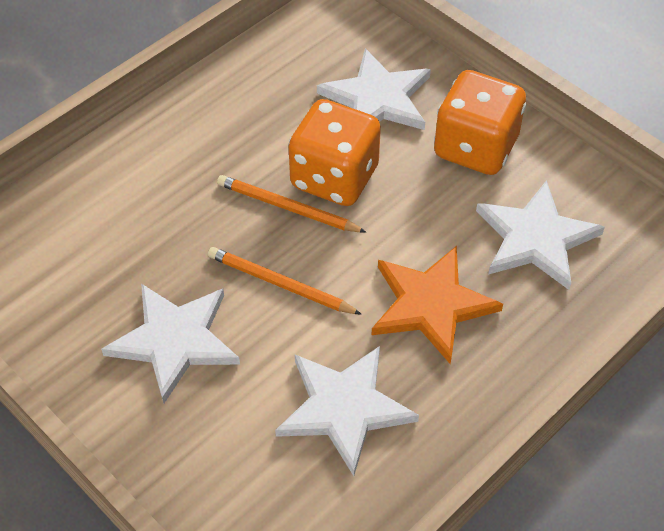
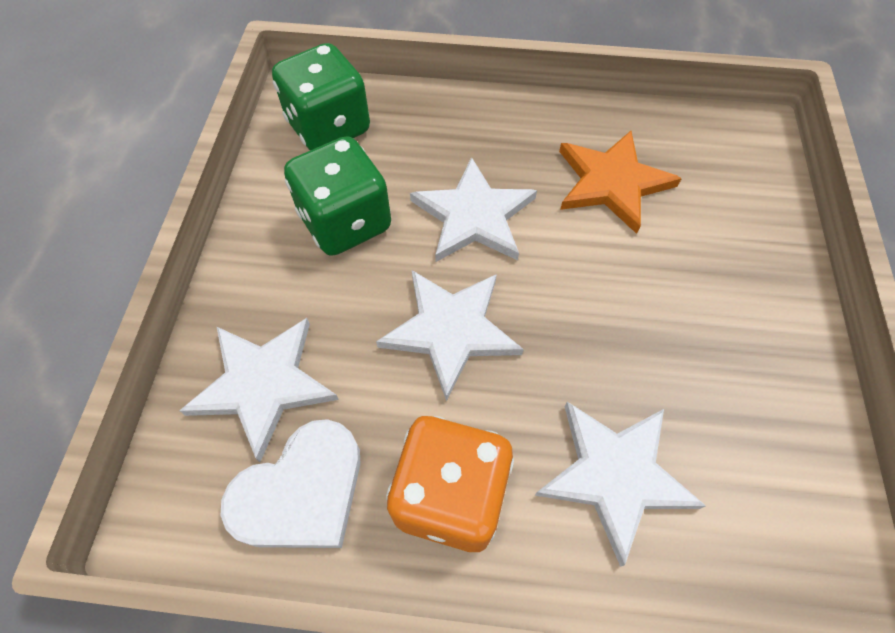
green dice: 0 -> 2
orange dice: 2 -> 1
orange pencil: 2 -> 0
white heart: 0 -> 1

